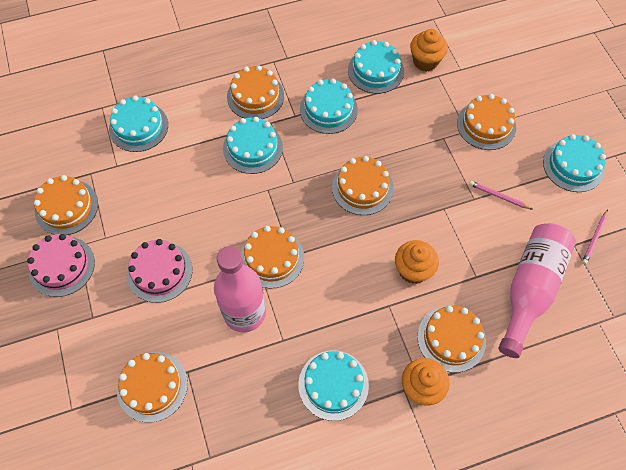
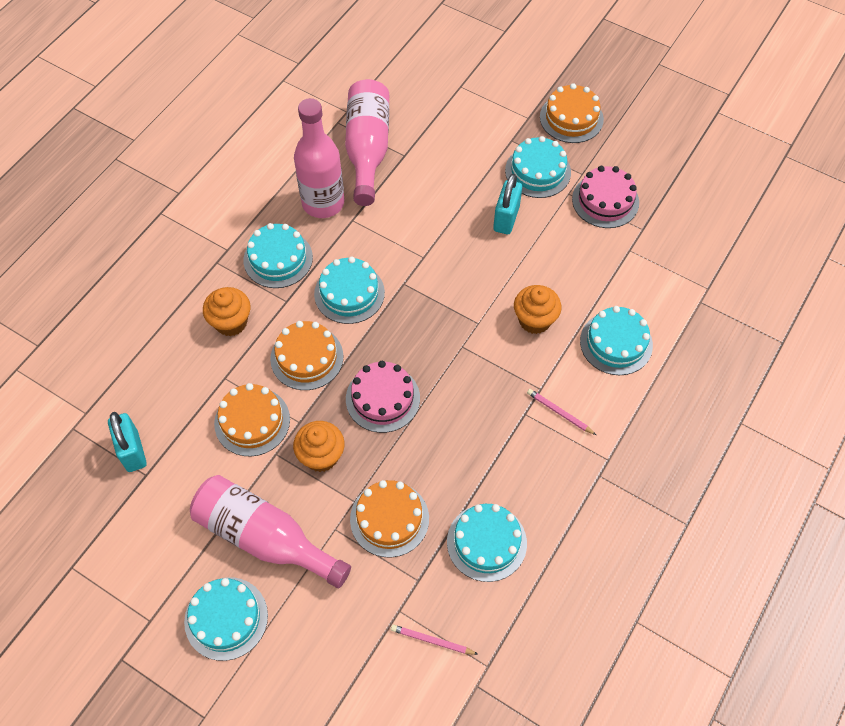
orange cake: 7 -> 4
pink bottle: 2 -> 3
turquoise padlock: 0 -> 2

